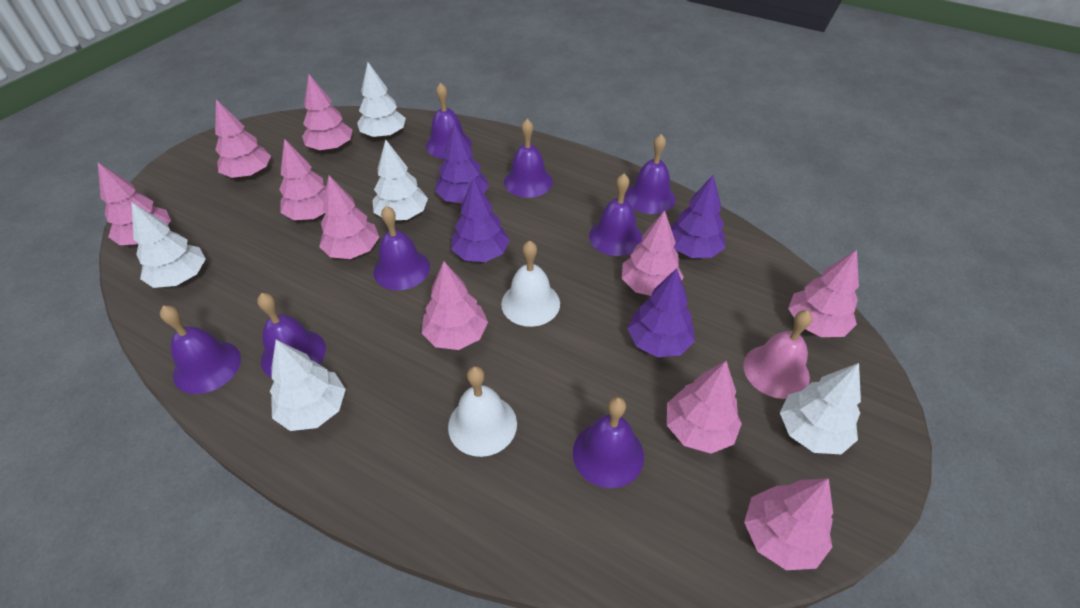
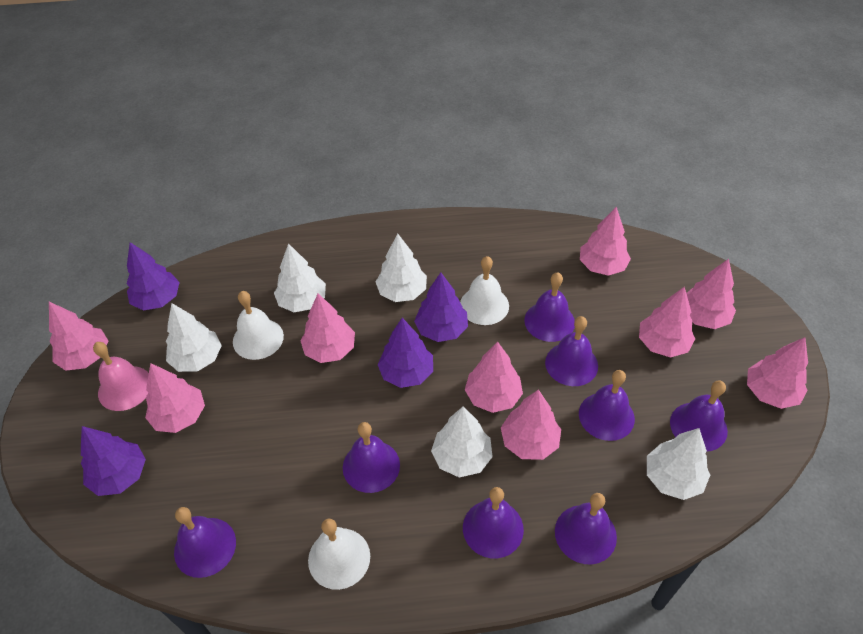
pink tree: 10 -> 9
white bell: 2 -> 3

